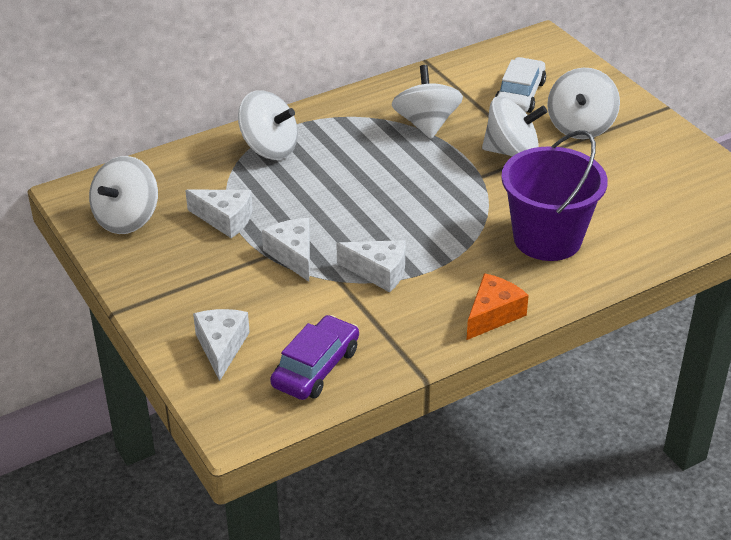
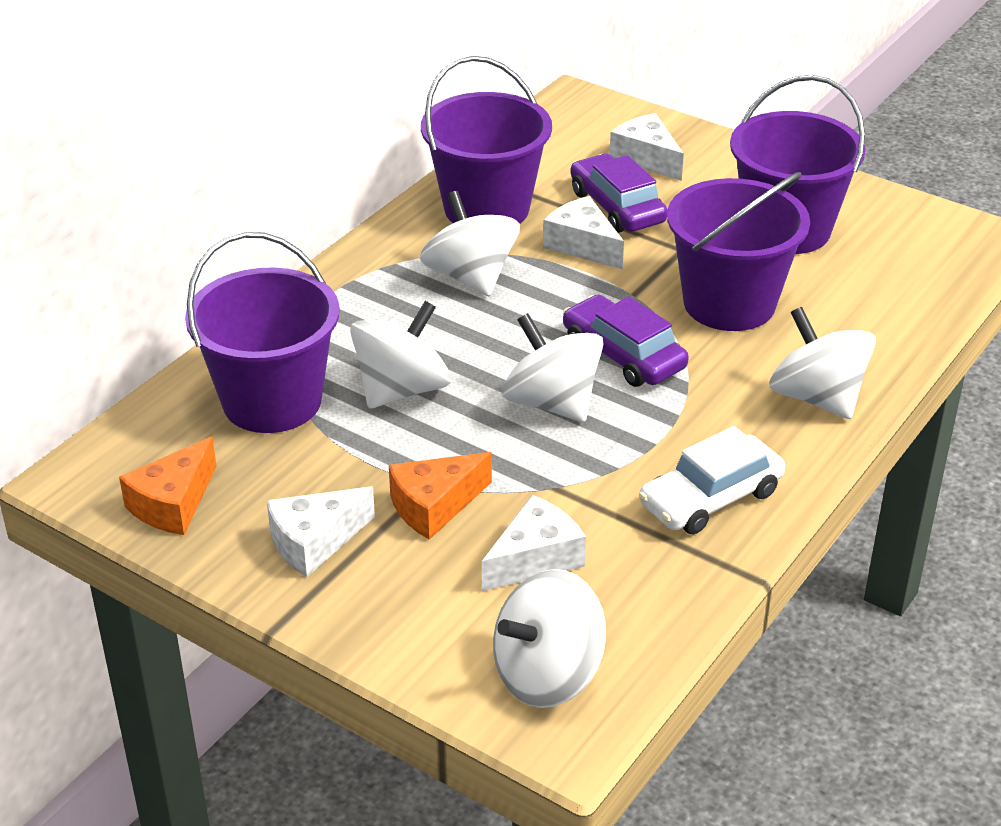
orange cheese: 1 -> 2
purple bucket: 1 -> 4
purple car: 1 -> 2

